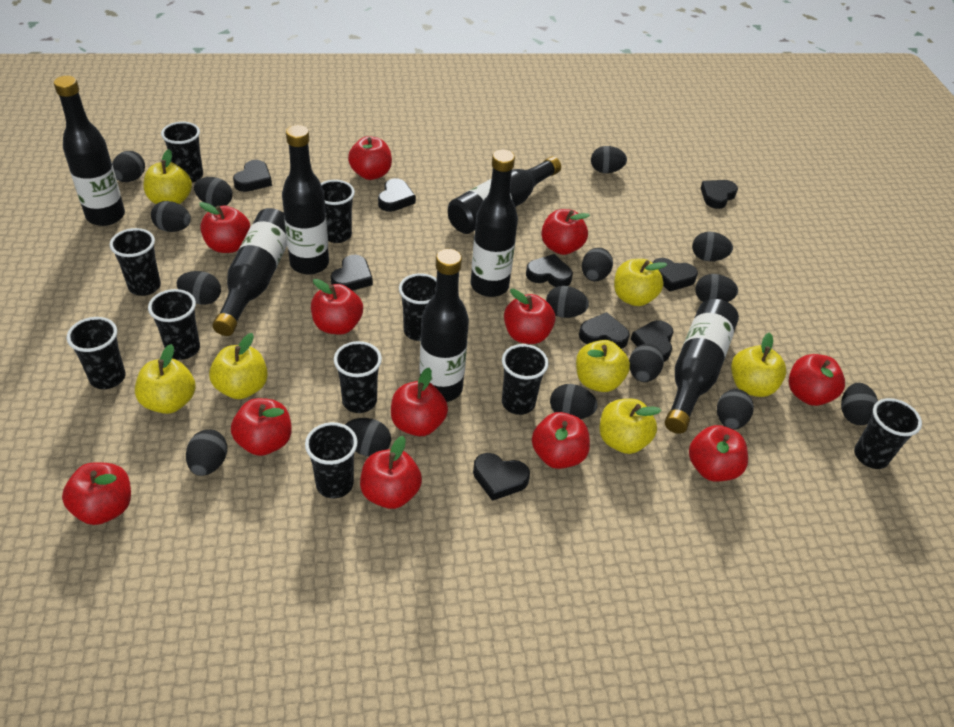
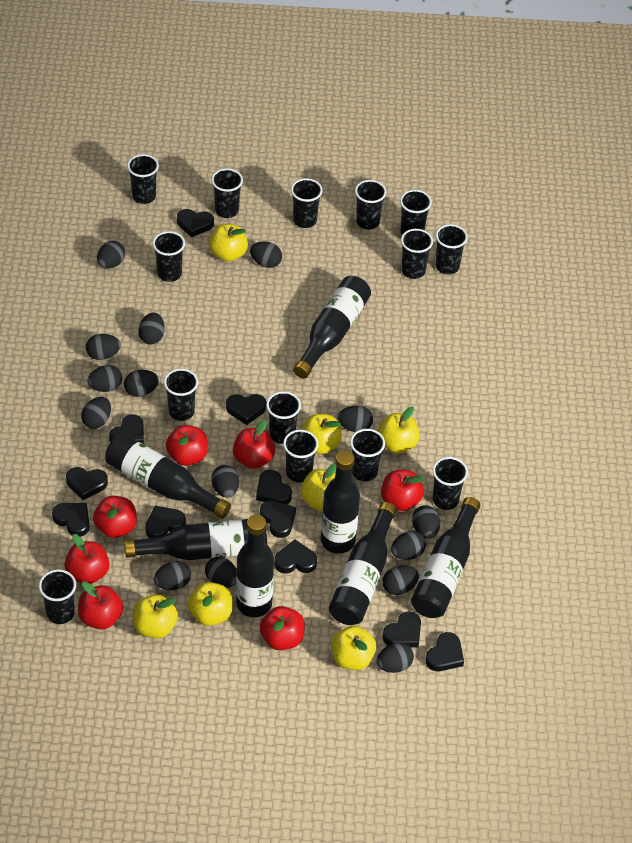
black cup: 10 -> 14
black heart: 9 -> 11
red apple: 12 -> 7

